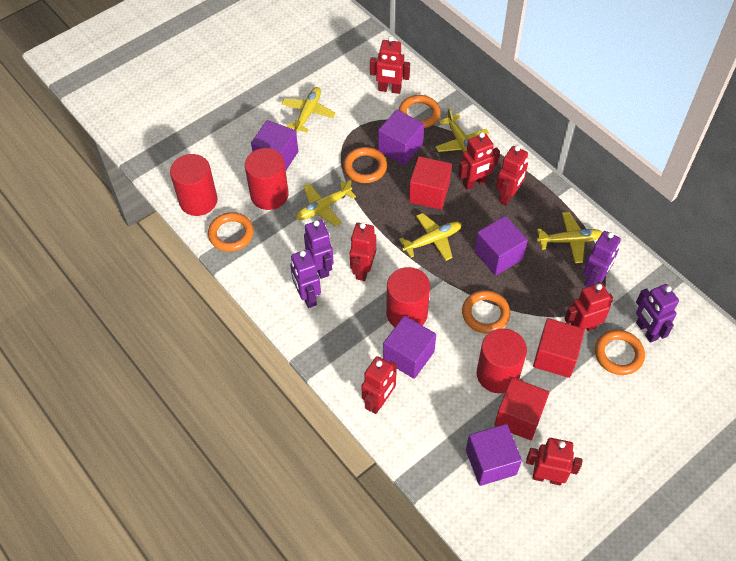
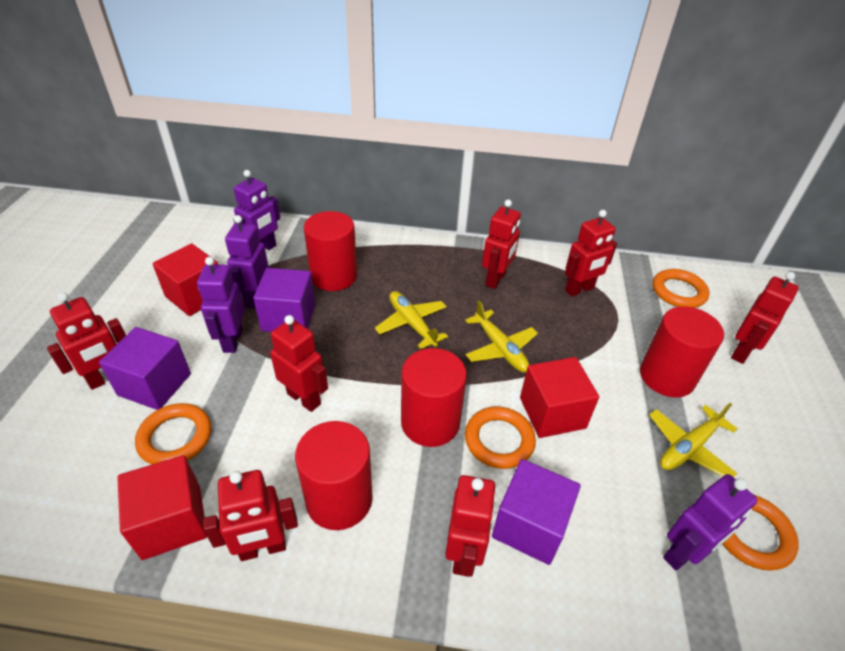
orange ring: 5 -> 4
purple cube: 5 -> 3
yellow plane: 5 -> 3

